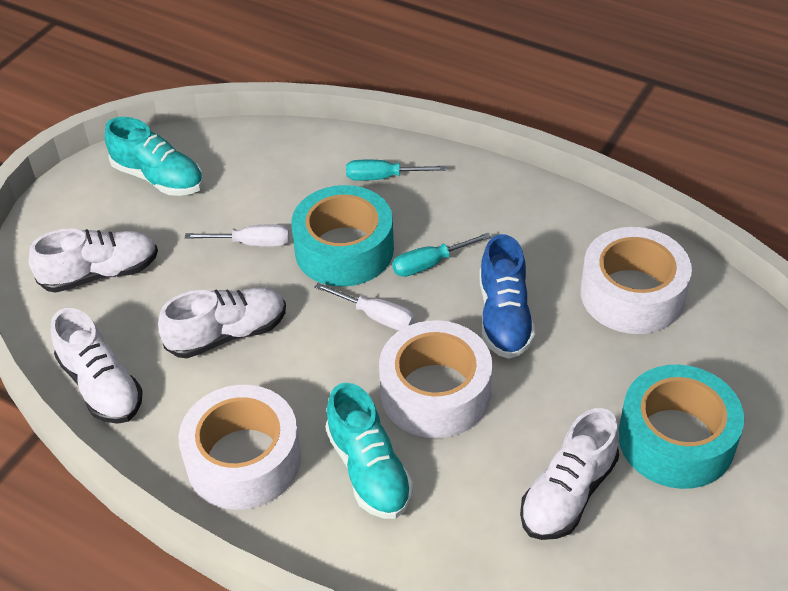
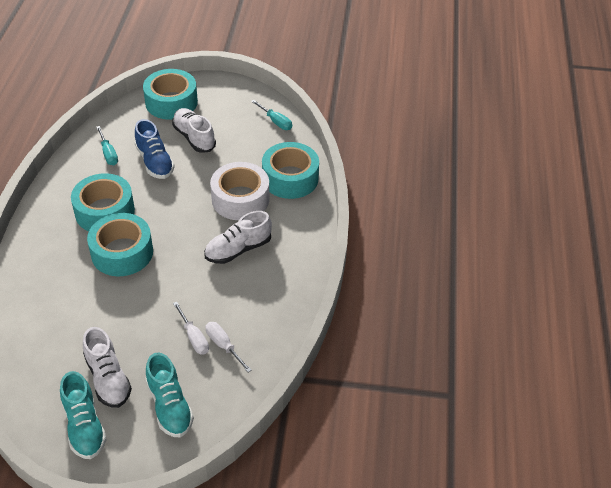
turquoise tape: 2 -> 4
white shoe: 4 -> 3
white tape: 3 -> 1

